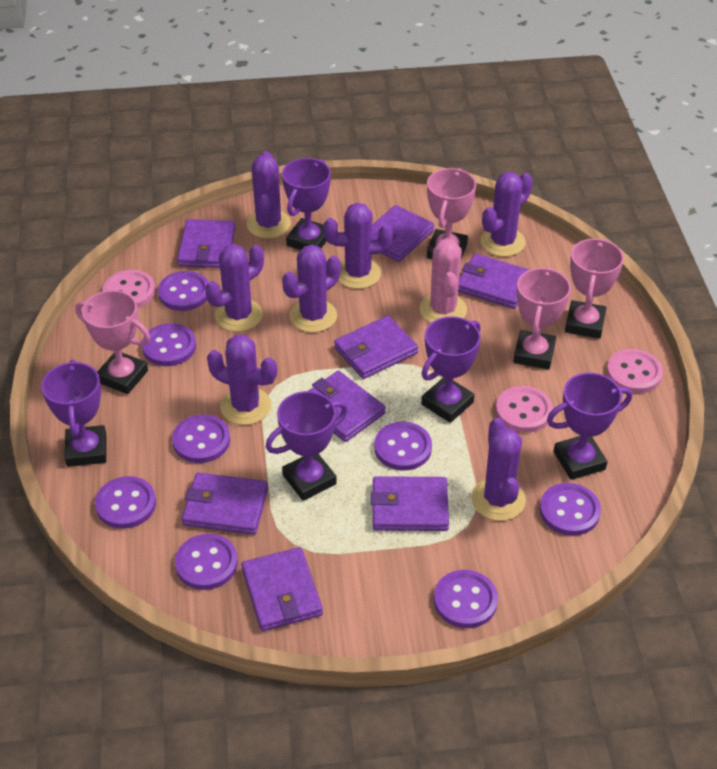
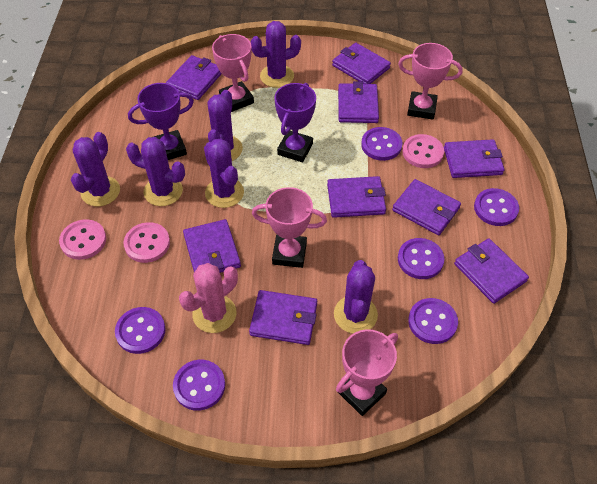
purple button: 8 -> 6
purple cactus: 7 -> 6
purple trophy: 5 -> 2
purple wallet: 8 -> 9

